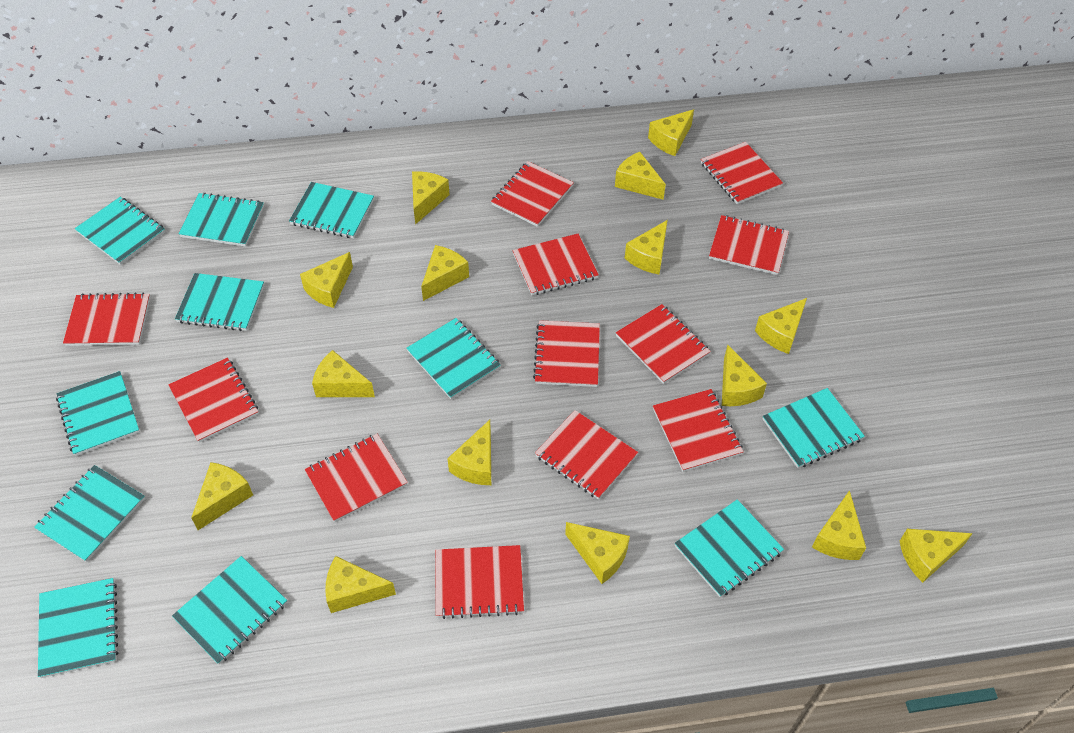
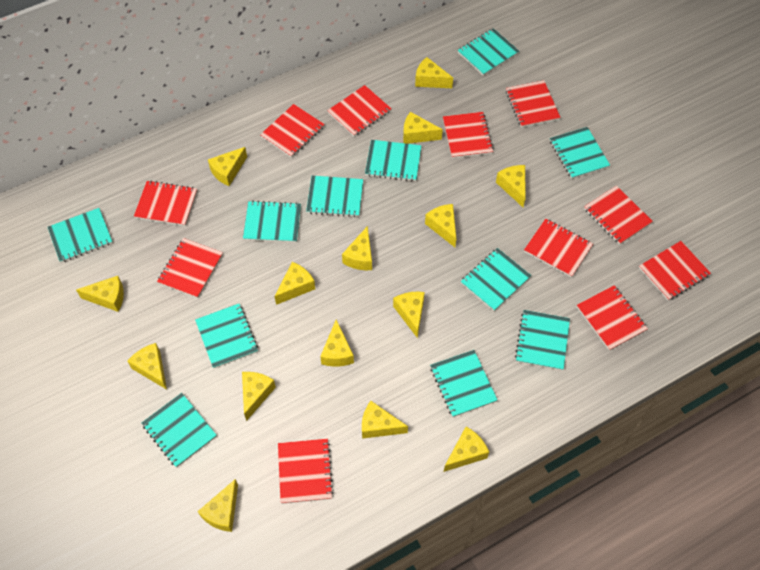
red notebook: 12 -> 11

